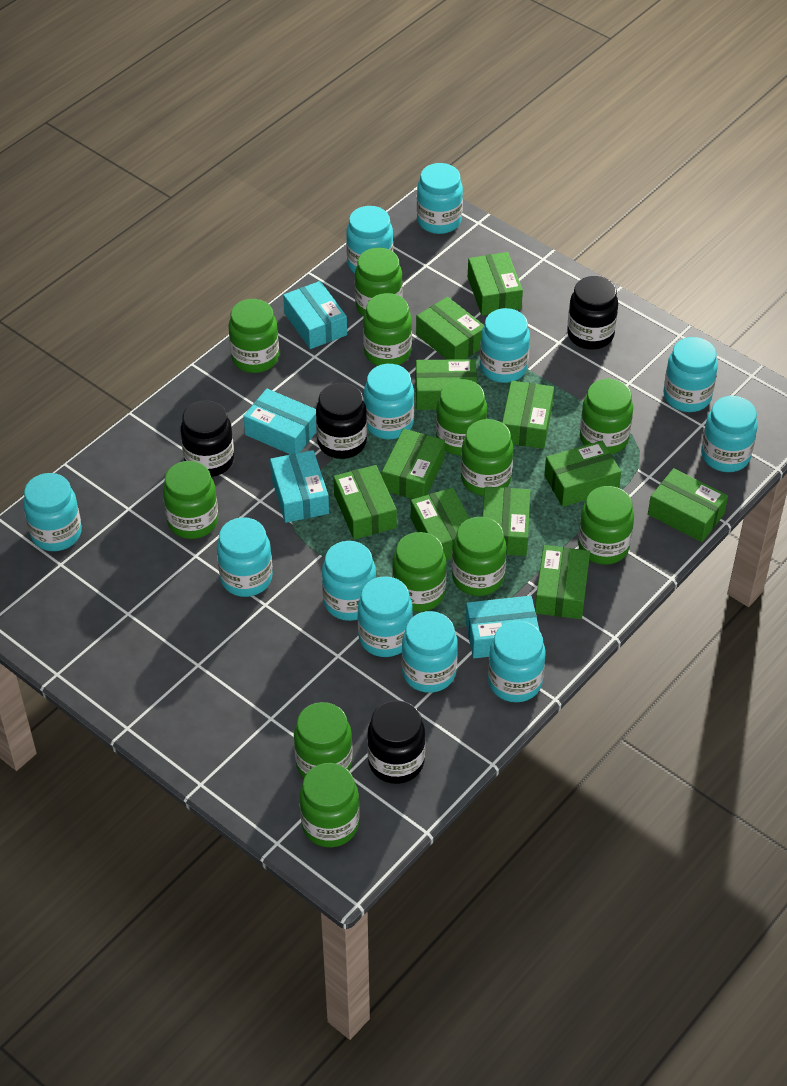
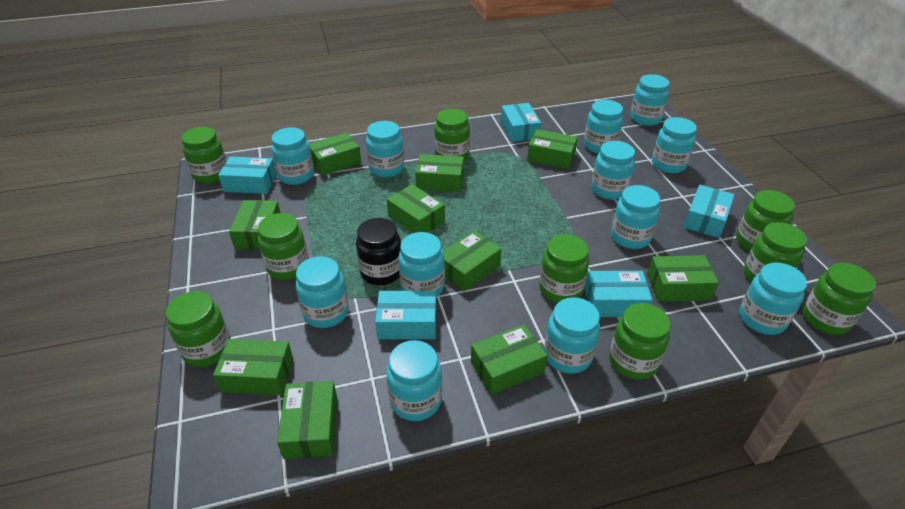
black jar: 4 -> 1
green box: 11 -> 10
green jar: 12 -> 9
turquoise box: 4 -> 5

